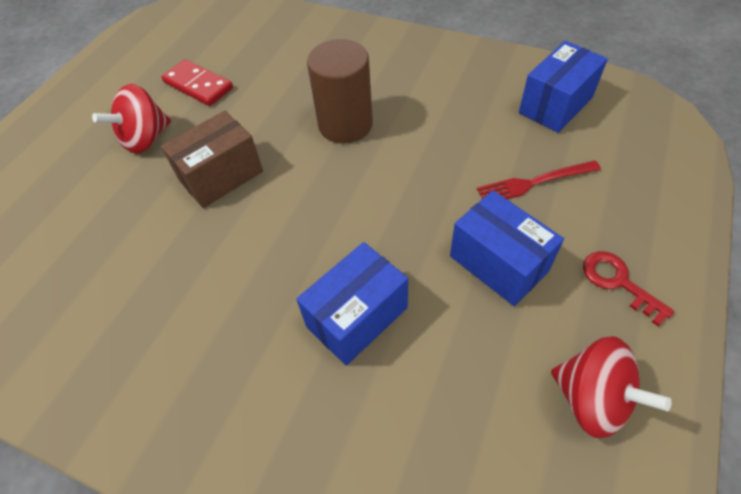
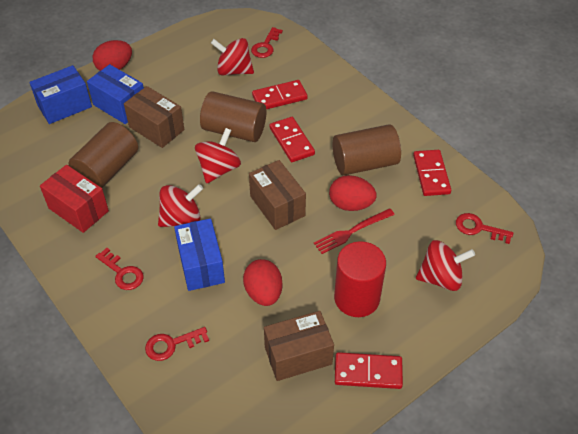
brown box: 1 -> 3
brown cylinder: 1 -> 3
red box: 0 -> 1
red cylinder: 0 -> 1
red domino: 1 -> 4
red egg: 0 -> 3
red key: 1 -> 4
red spinning top: 2 -> 4

